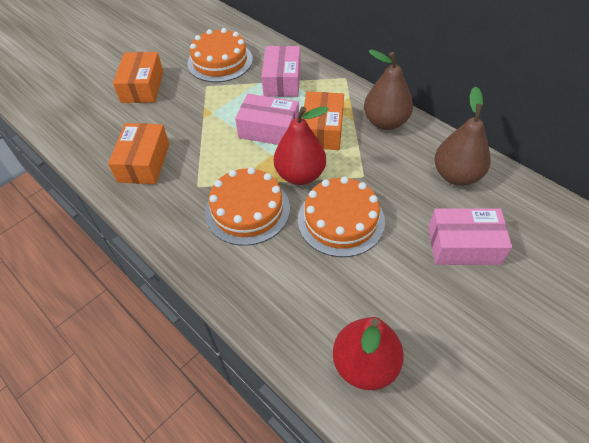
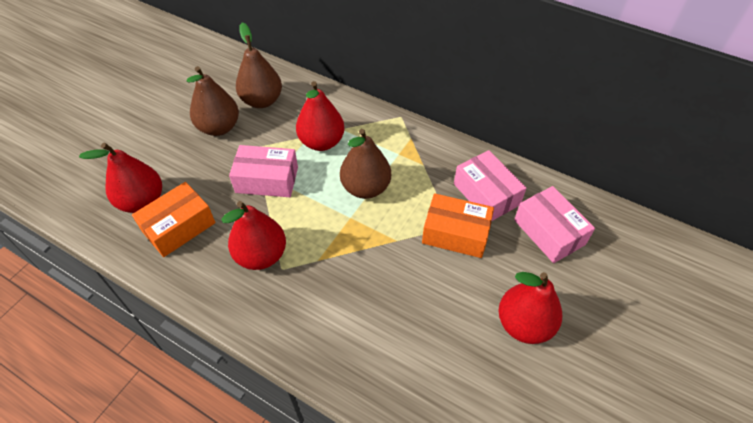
brown pear: 2 -> 3
orange box: 3 -> 2
orange cake: 3 -> 0
red pear: 2 -> 4

